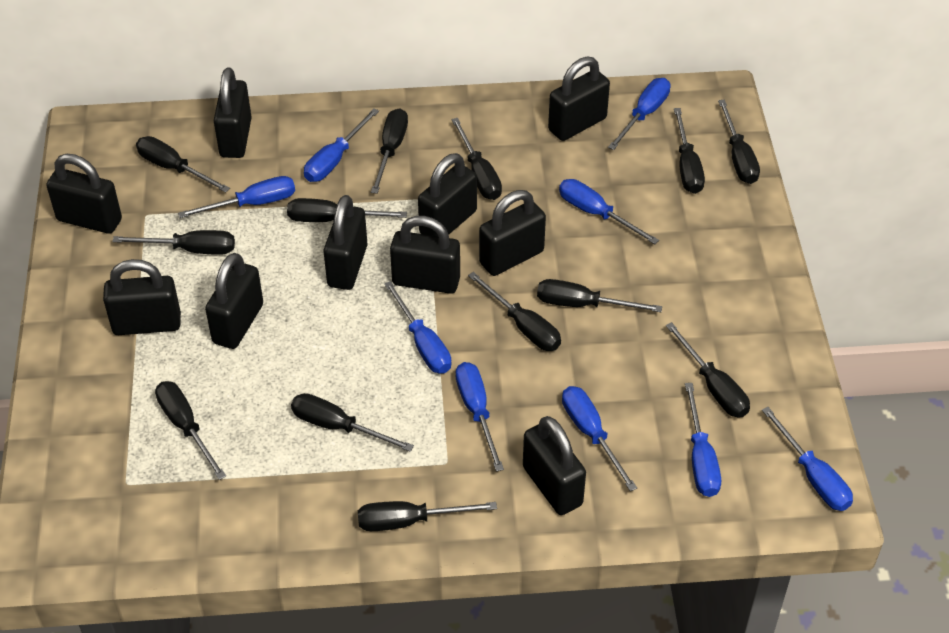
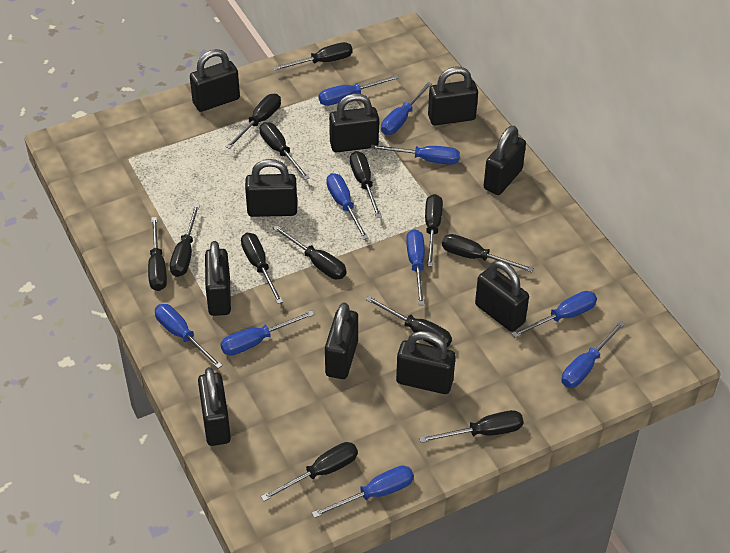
blue screwdriver: 9 -> 10

